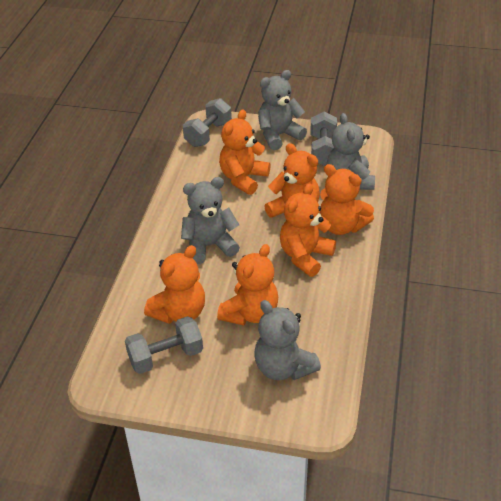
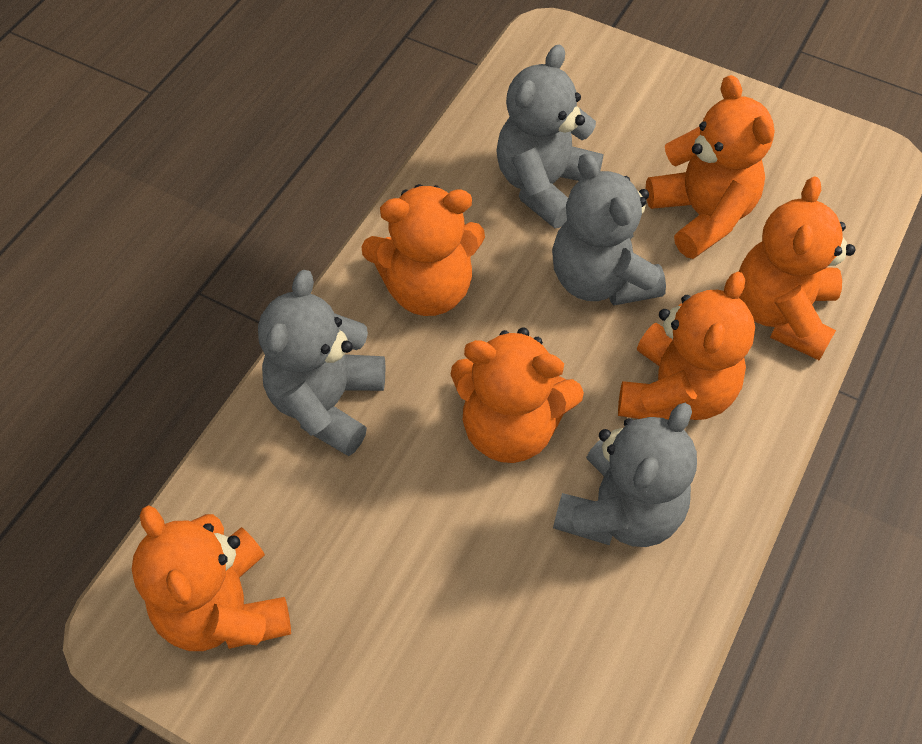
grey dumbbell: 3 -> 0

